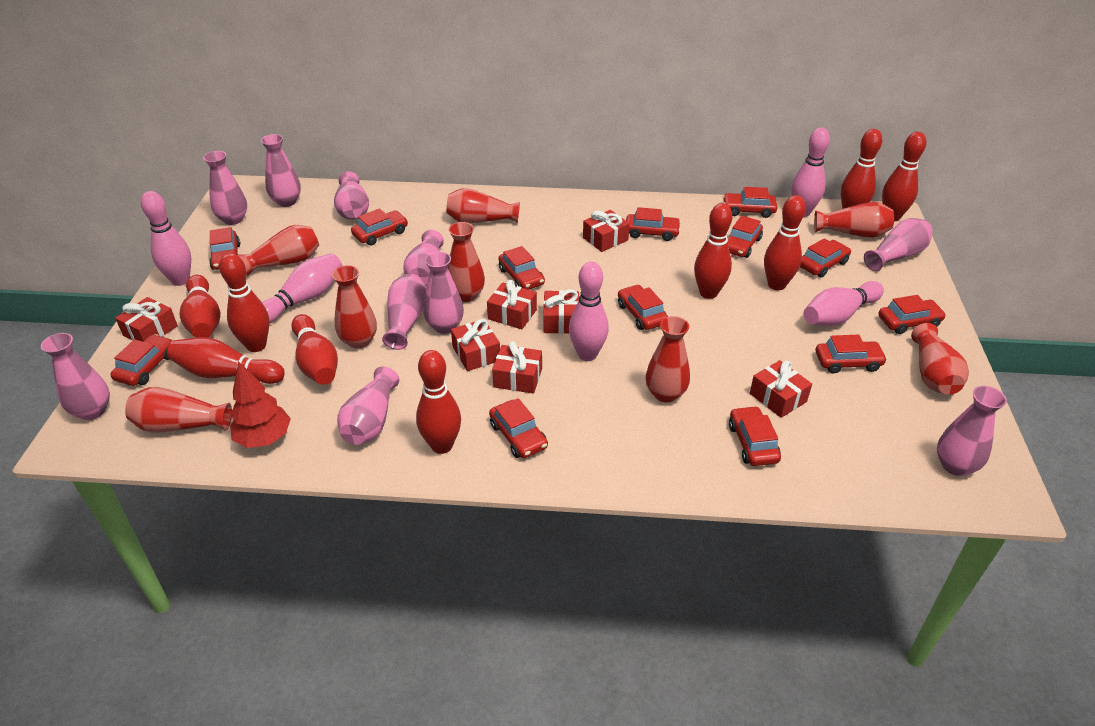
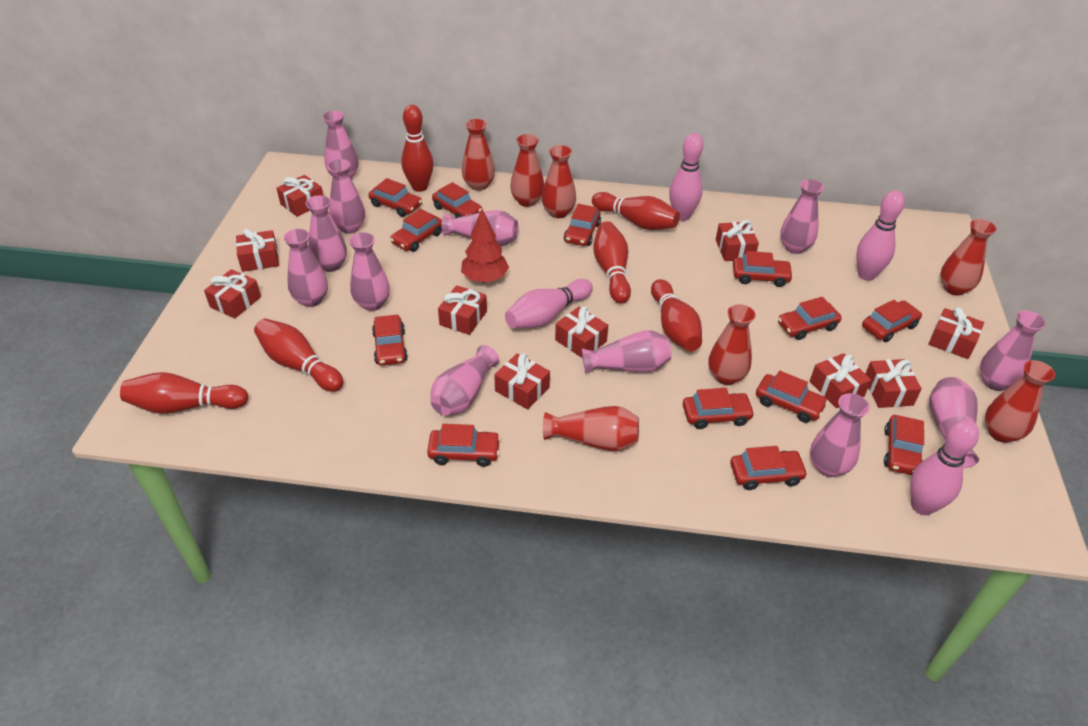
pink bowling pin: 5 -> 4
pink vase: 10 -> 12
red bowling pin: 9 -> 6
red gift: 7 -> 10
red vase: 8 -> 7

